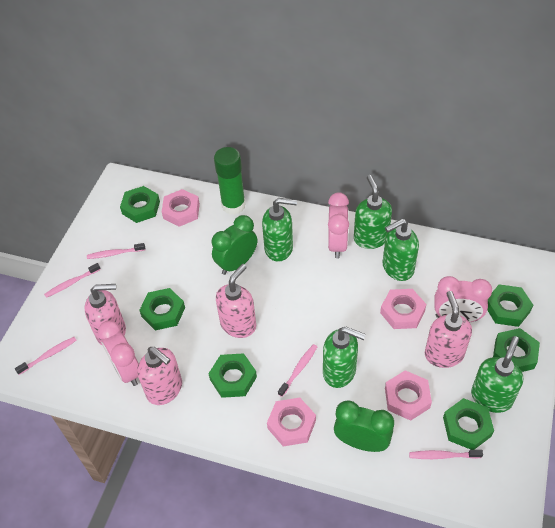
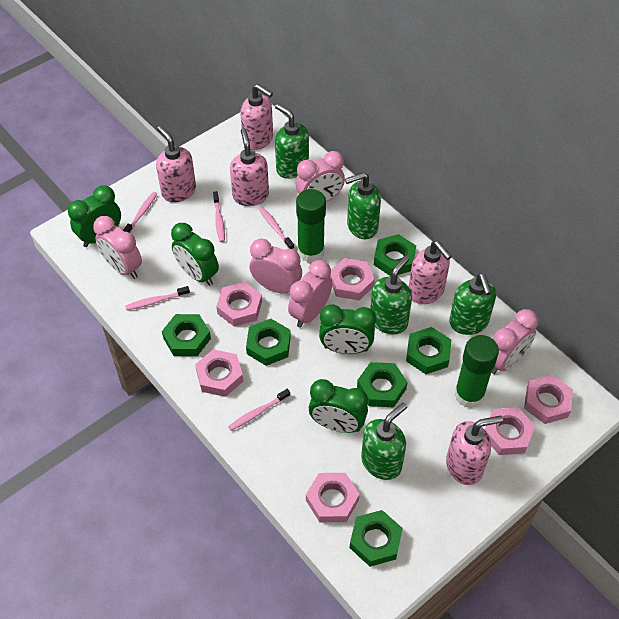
green clock: 2 -> 4
green glue stick: 1 -> 2
pink clock: 3 -> 5
pink nut: 4 -> 6
pink soap dispenser: 4 -> 5

